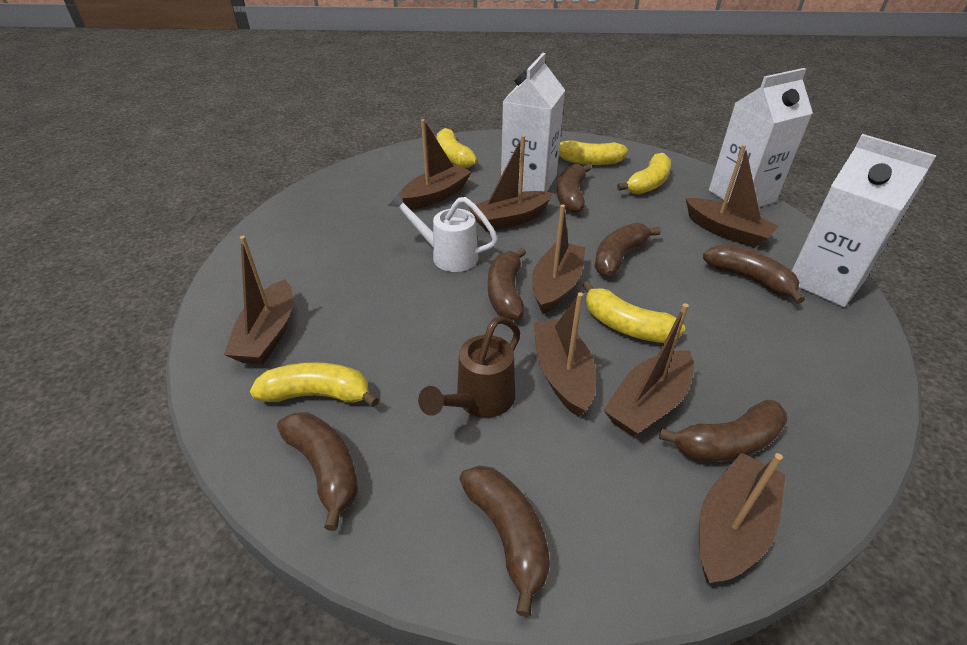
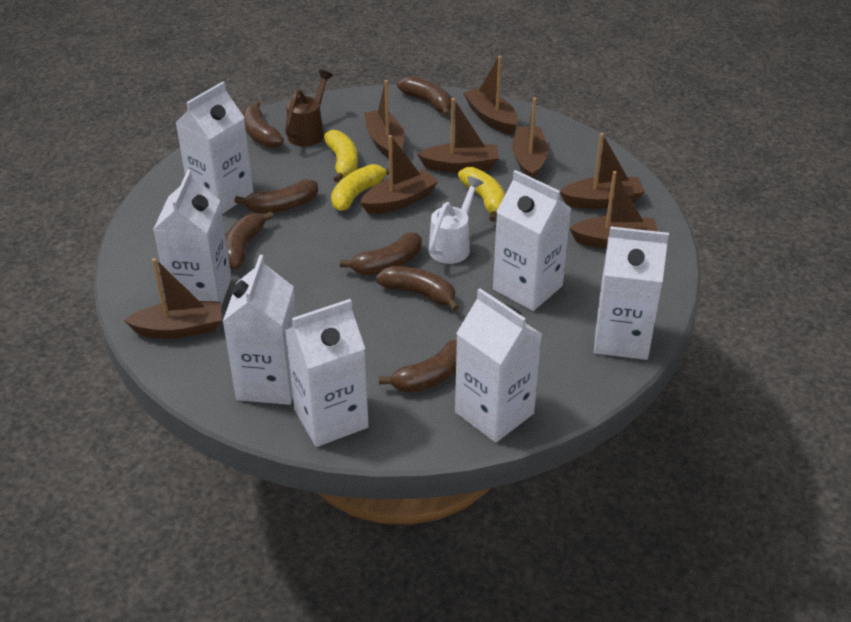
white carton: 3 -> 7
yellow banana: 5 -> 3

